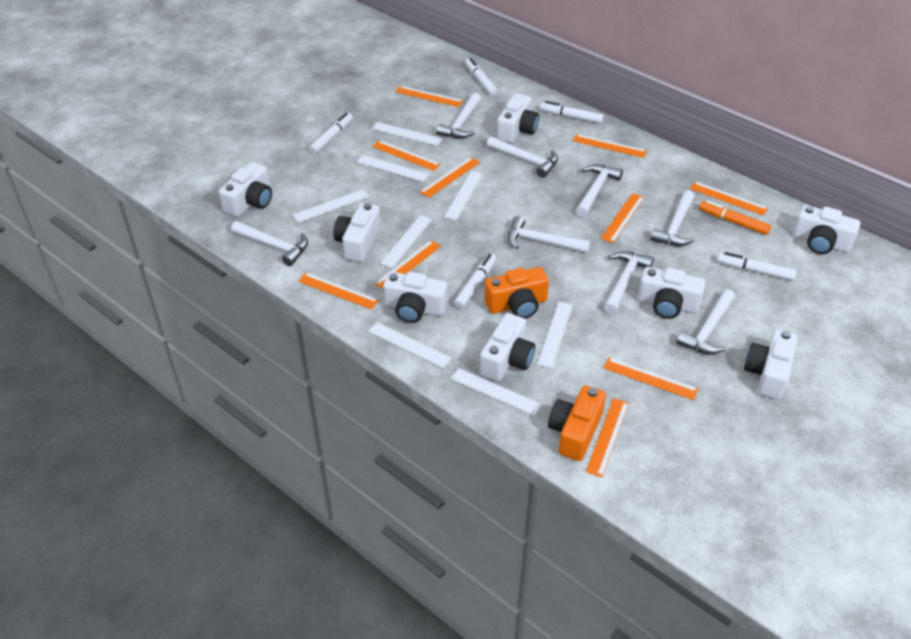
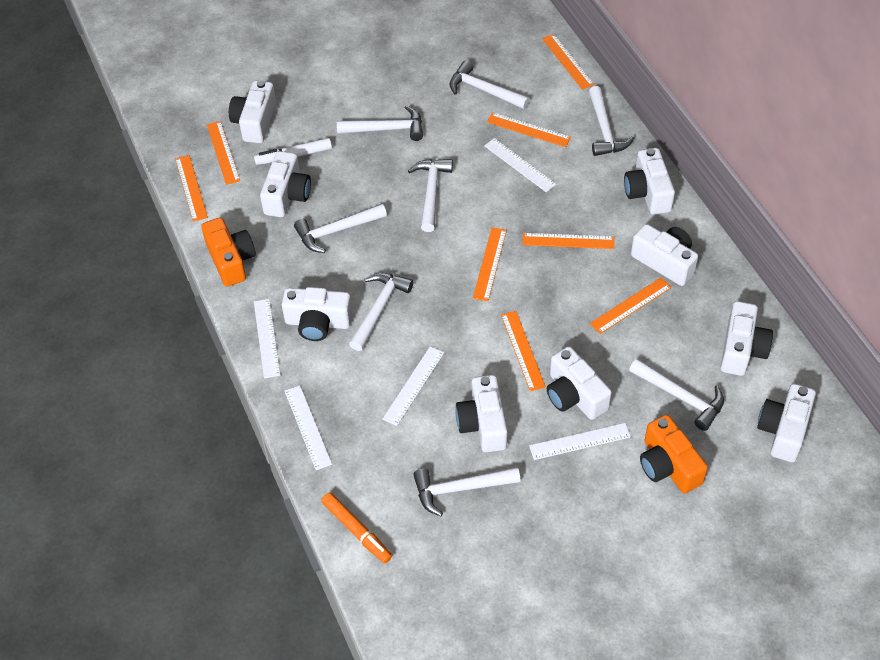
orange ruler: 10 -> 8
white camera: 8 -> 9
white marker: 5 -> 1
white ruler: 8 -> 5

